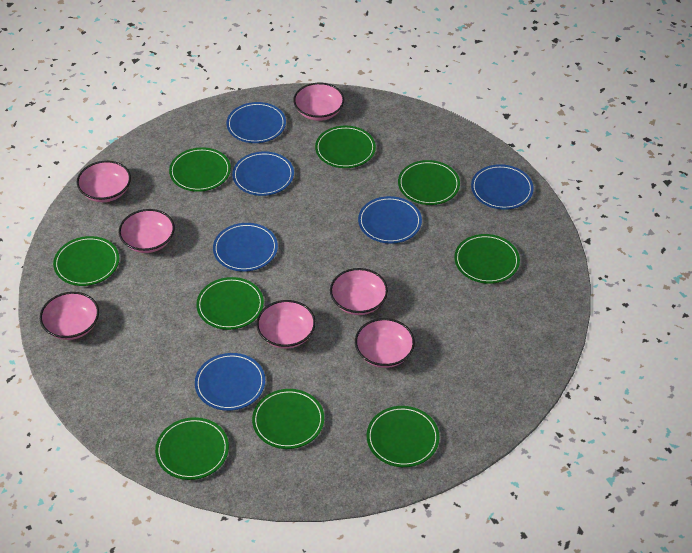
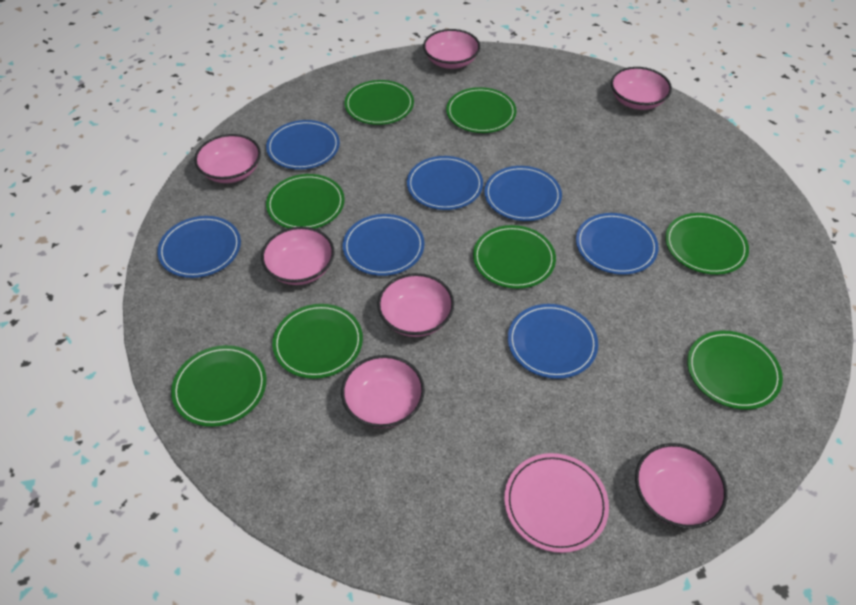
blue plate: 6 -> 7
green plate: 9 -> 8
pink plate: 0 -> 1

